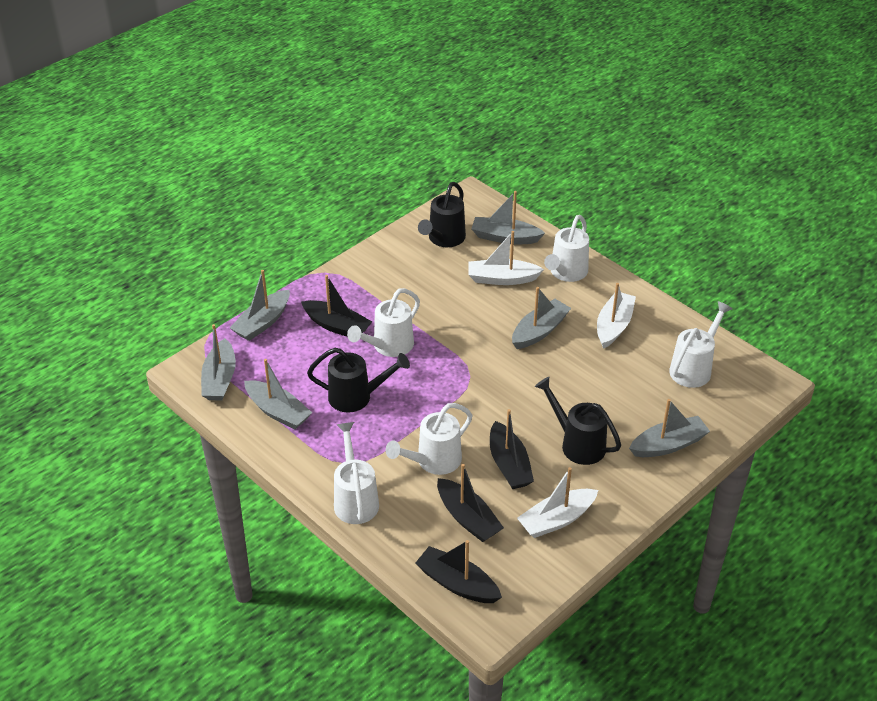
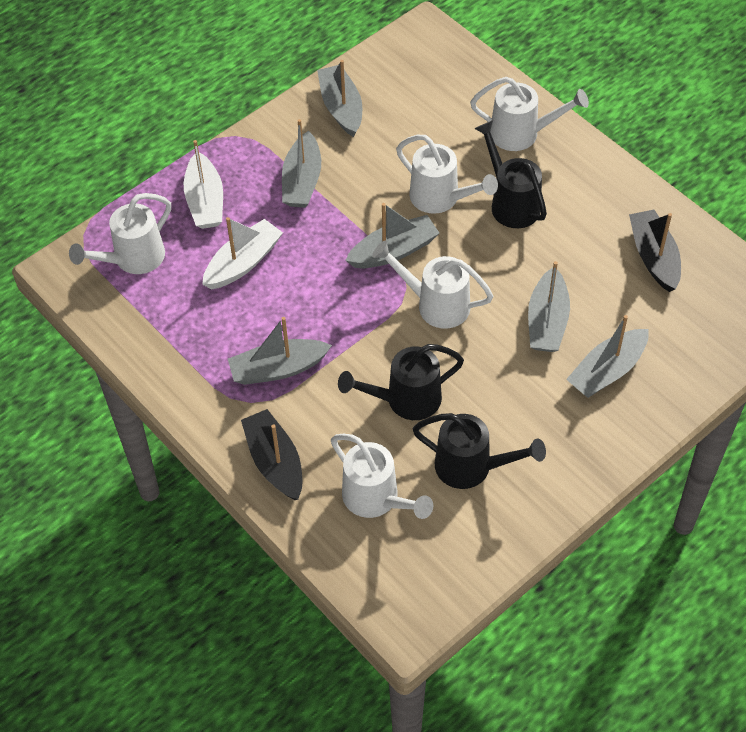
black boat: 4 -> 2
white boat: 3 -> 2

